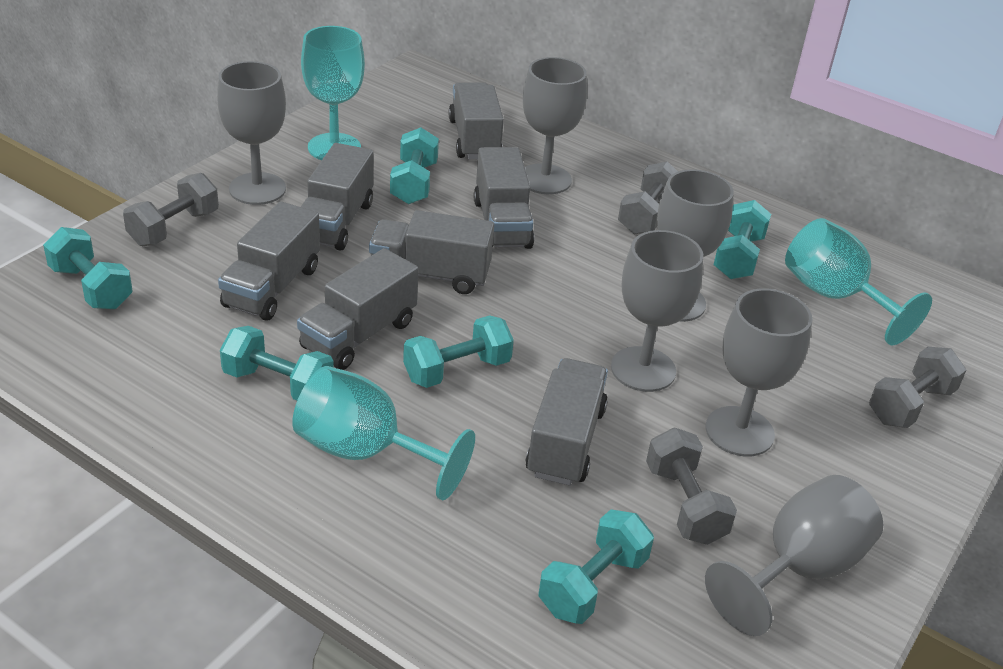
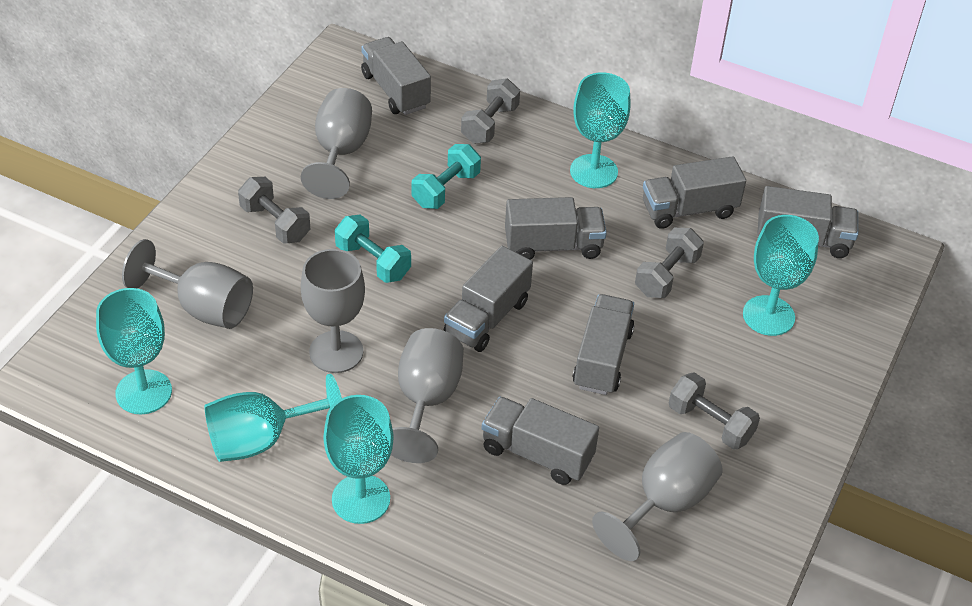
grey goblet: 6 -> 5
turquoise dumbbell: 6 -> 2
turquoise goblet: 3 -> 5

